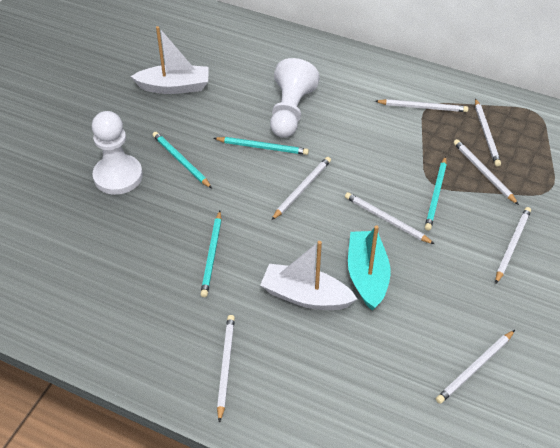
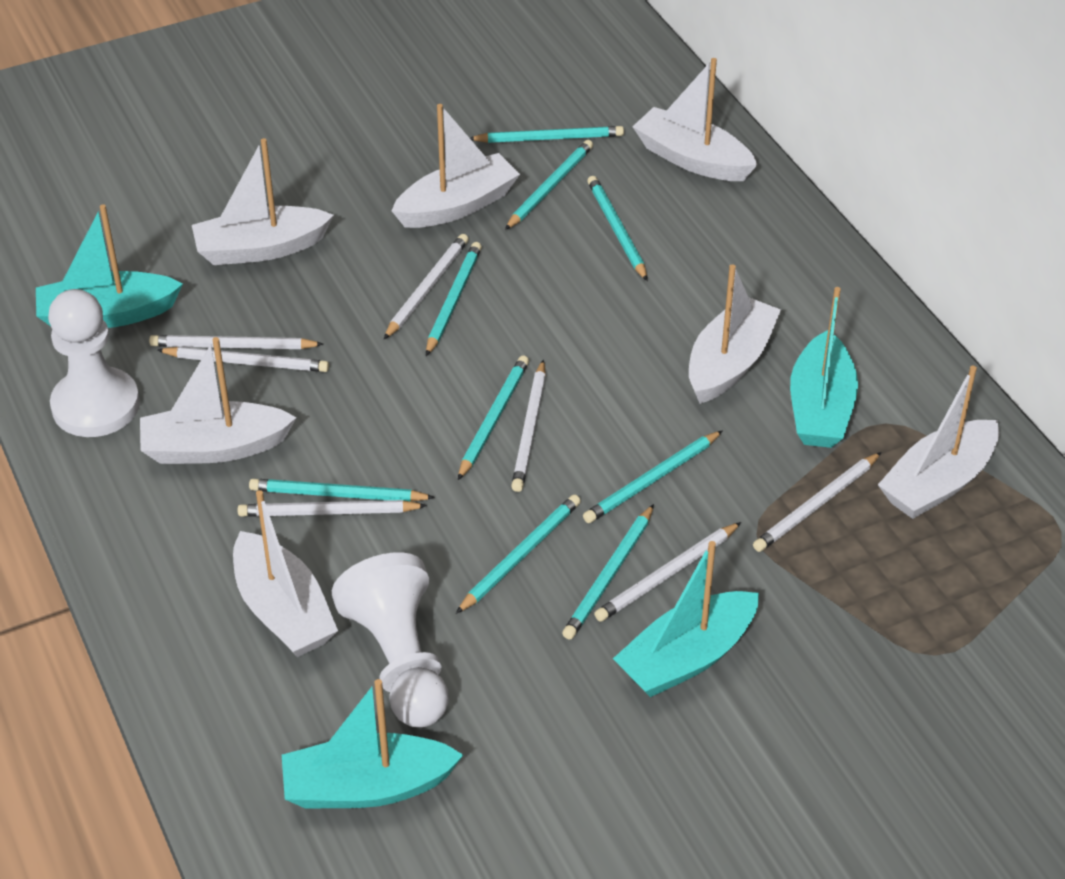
turquoise boat: 1 -> 4
turquoise pencil: 4 -> 9
white boat: 2 -> 7
white pencil: 8 -> 7

